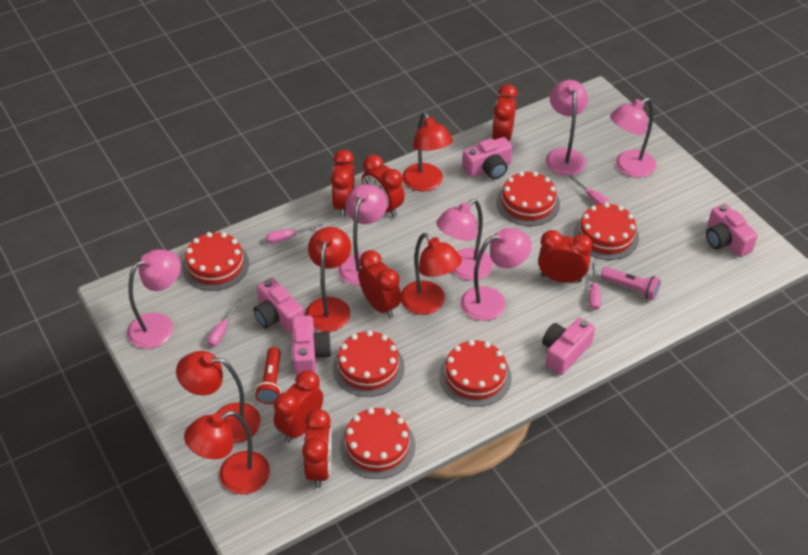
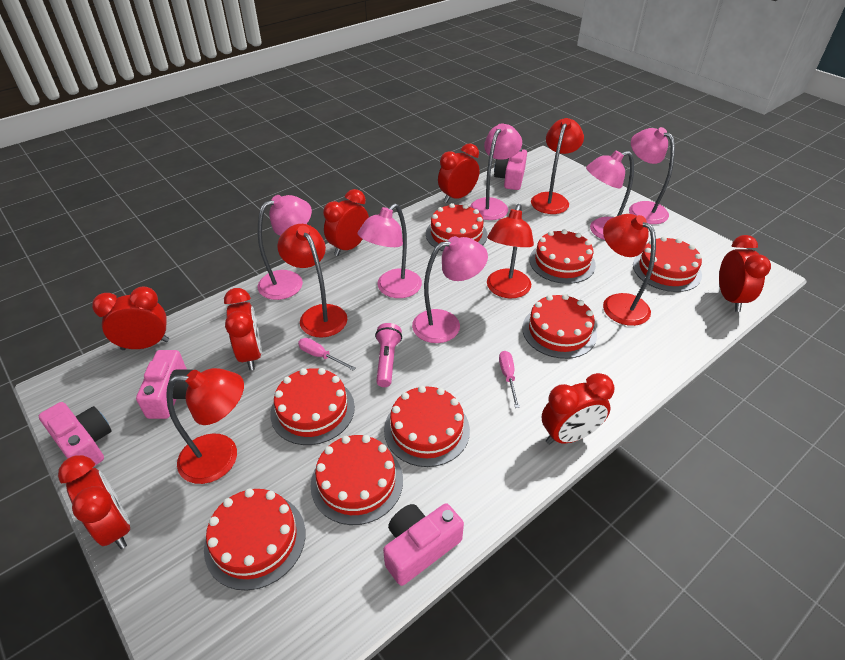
pink camera: 5 -> 4
pink screwdriver: 4 -> 2
red cake: 6 -> 8
red flashlight: 1 -> 0

